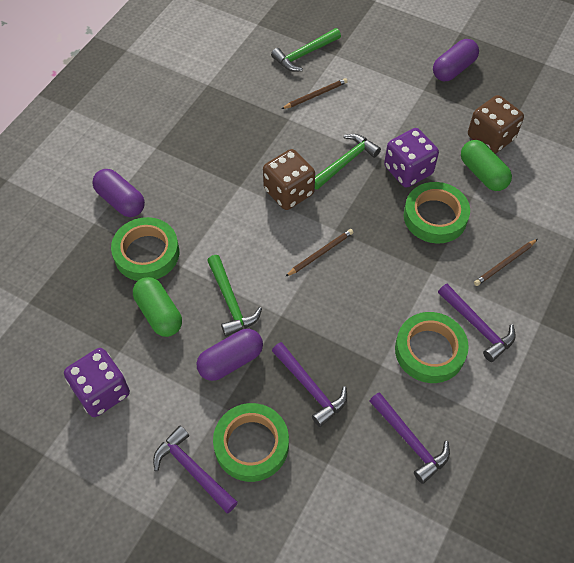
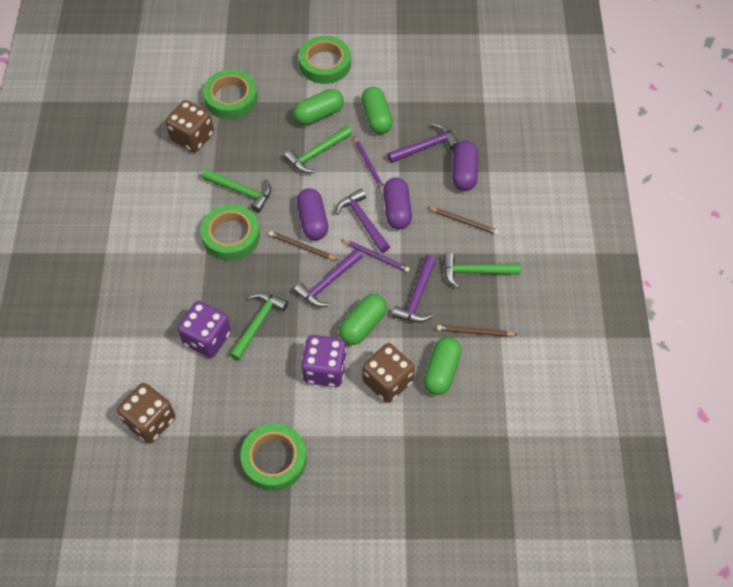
brown dice: 2 -> 3
green capsule: 2 -> 4
green hammer: 3 -> 4
purple pencil: 0 -> 2

